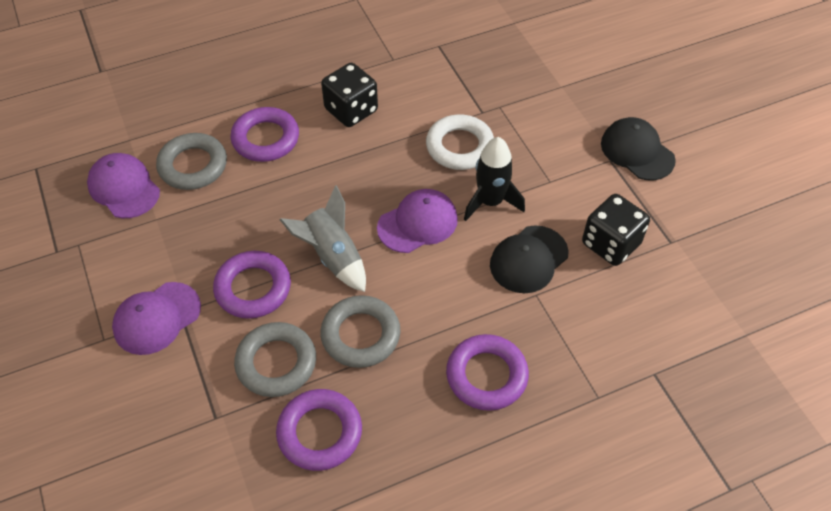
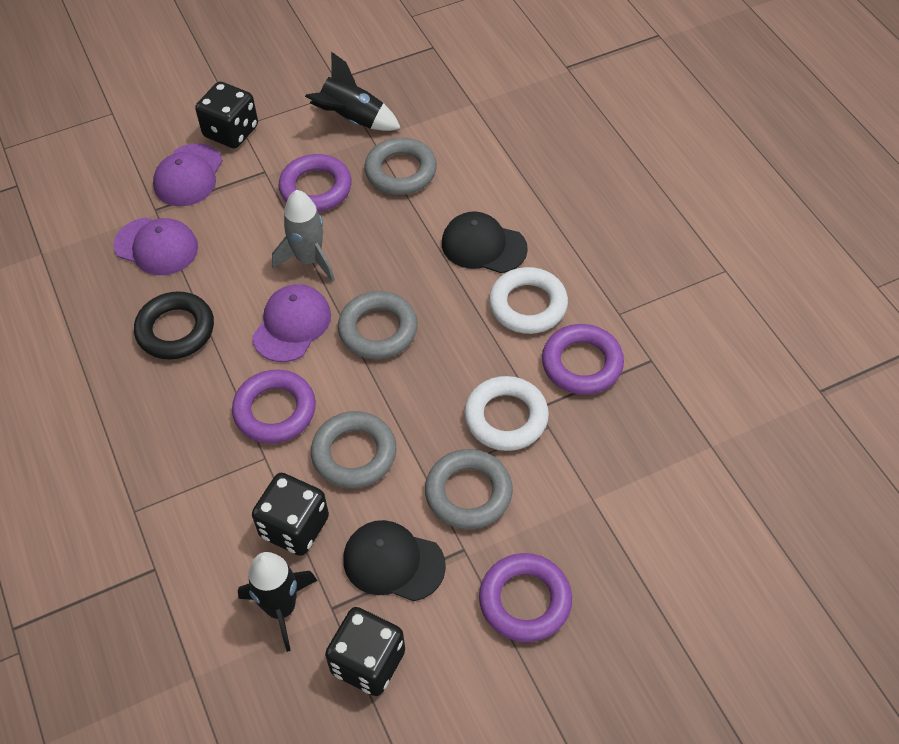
black dice: 2 -> 3
black ring: 0 -> 1
black rocket: 1 -> 2
grey ring: 3 -> 4
white ring: 1 -> 2

